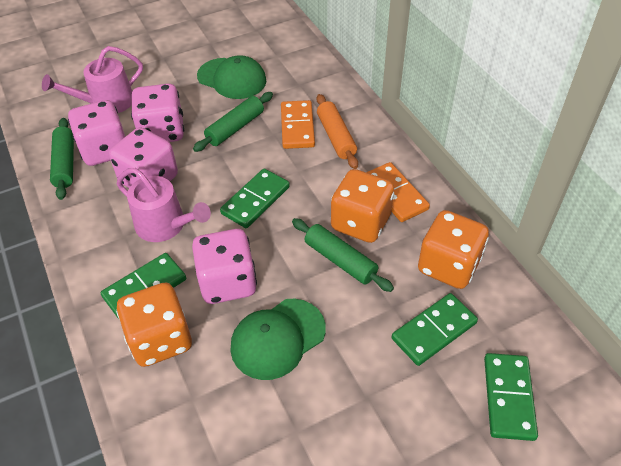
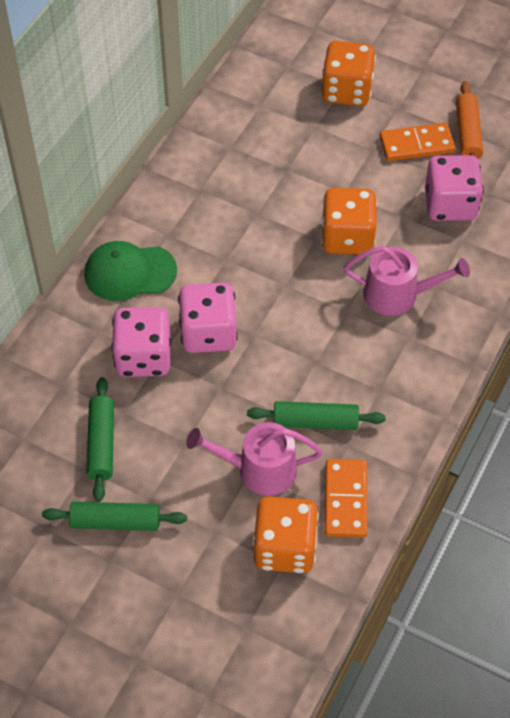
green cap: 2 -> 1
green domino: 4 -> 0
pink dice: 4 -> 3

